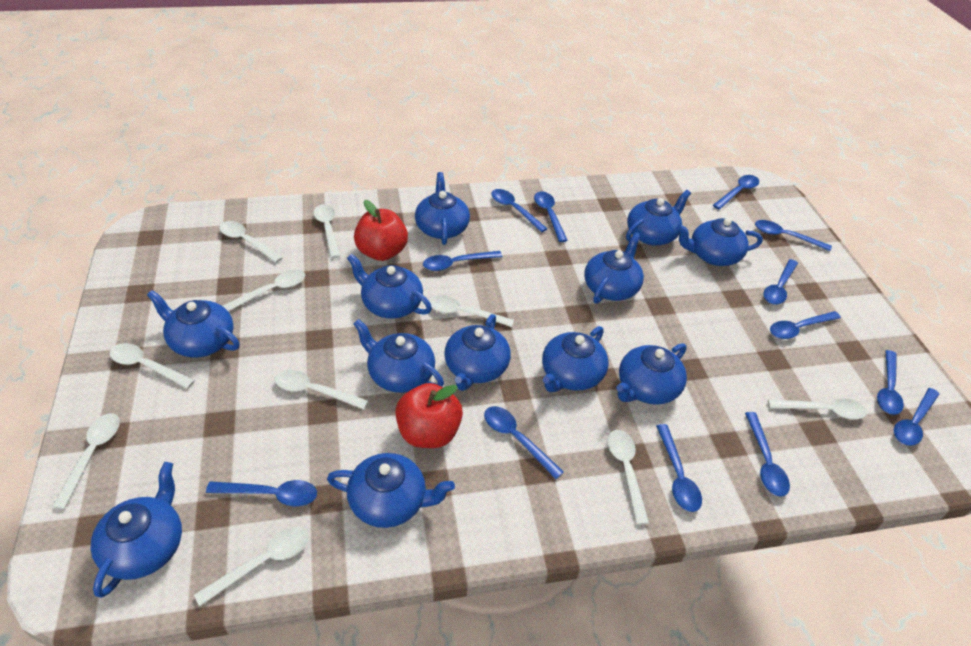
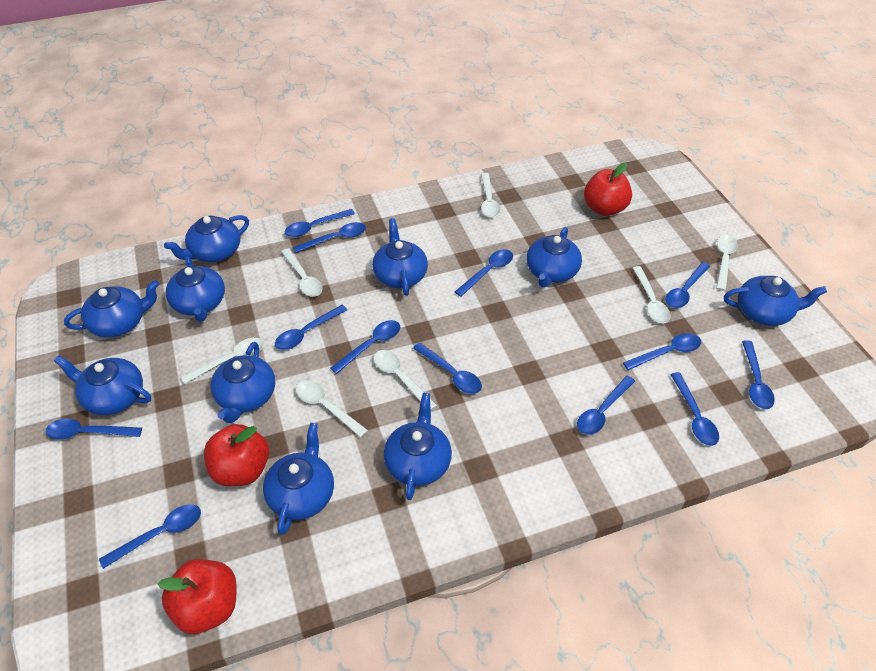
blue teapot: 12 -> 10
red apple: 2 -> 3
white spoon: 10 -> 7

